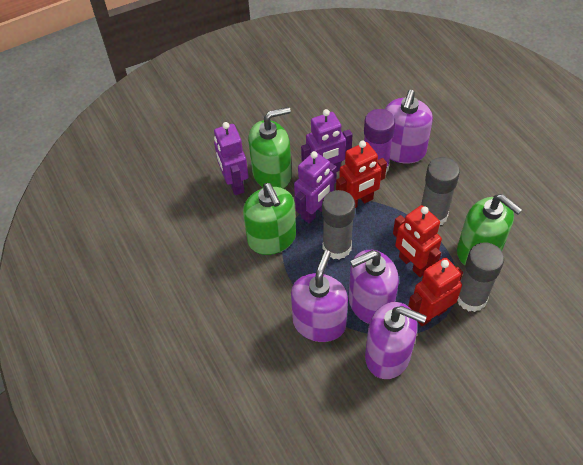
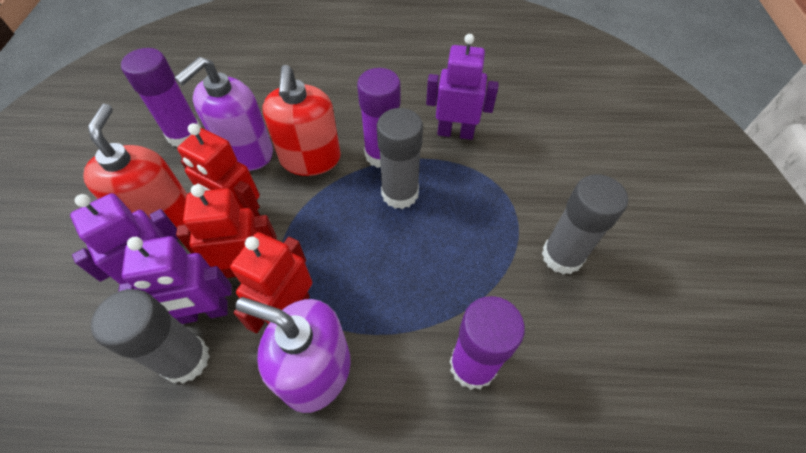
green soap dispenser: 3 -> 0
purple glue stick: 1 -> 3
purple soap dispenser: 4 -> 2
red soap dispenser: 0 -> 2

